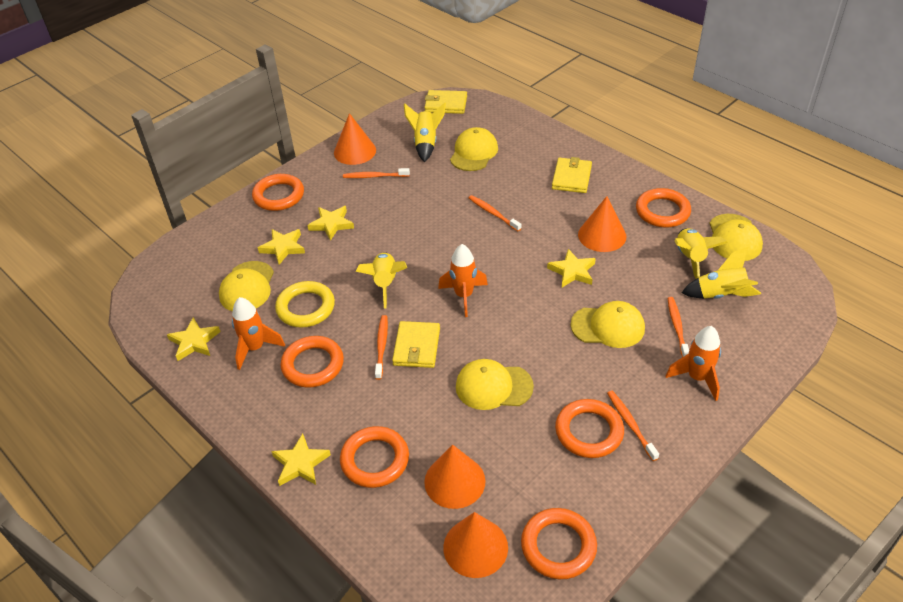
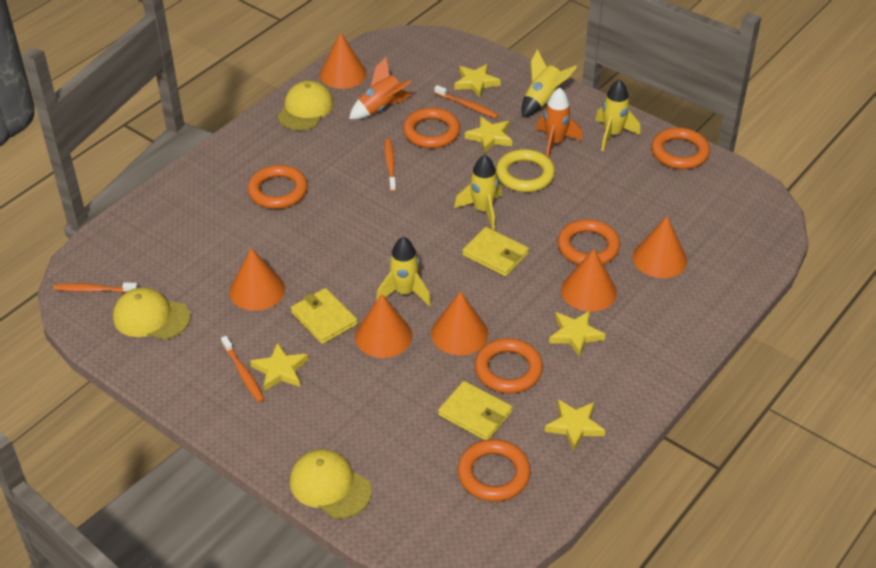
orange cone: 4 -> 6
orange rocket: 3 -> 2
orange toothbrush: 5 -> 4
yellow cap: 5 -> 3

